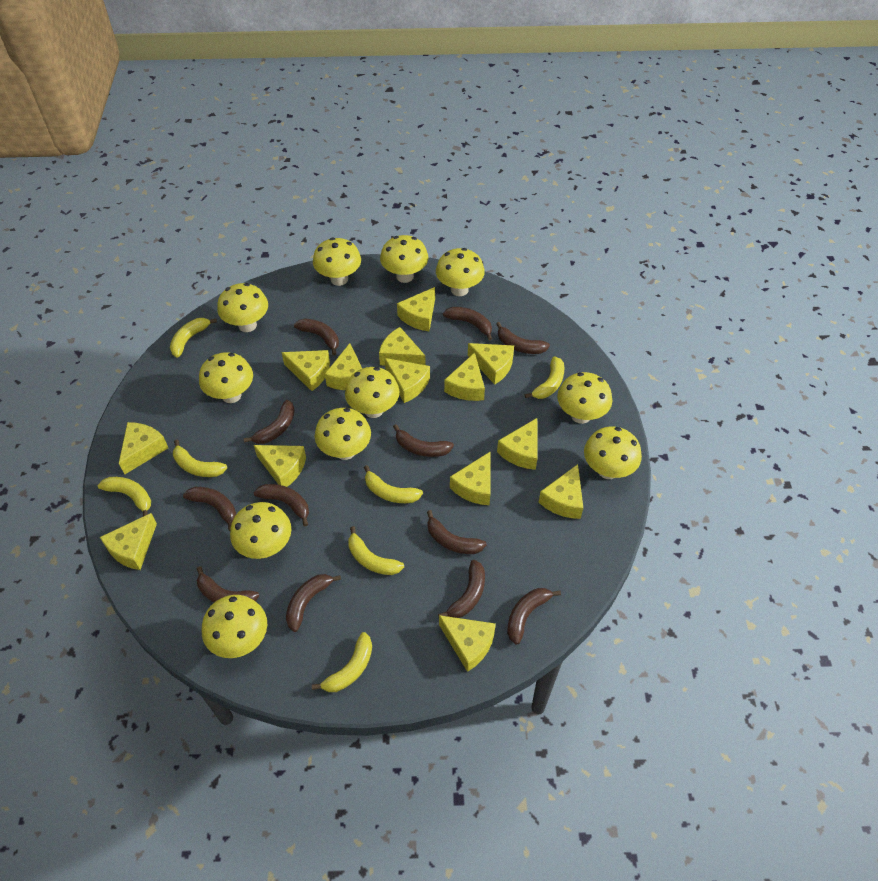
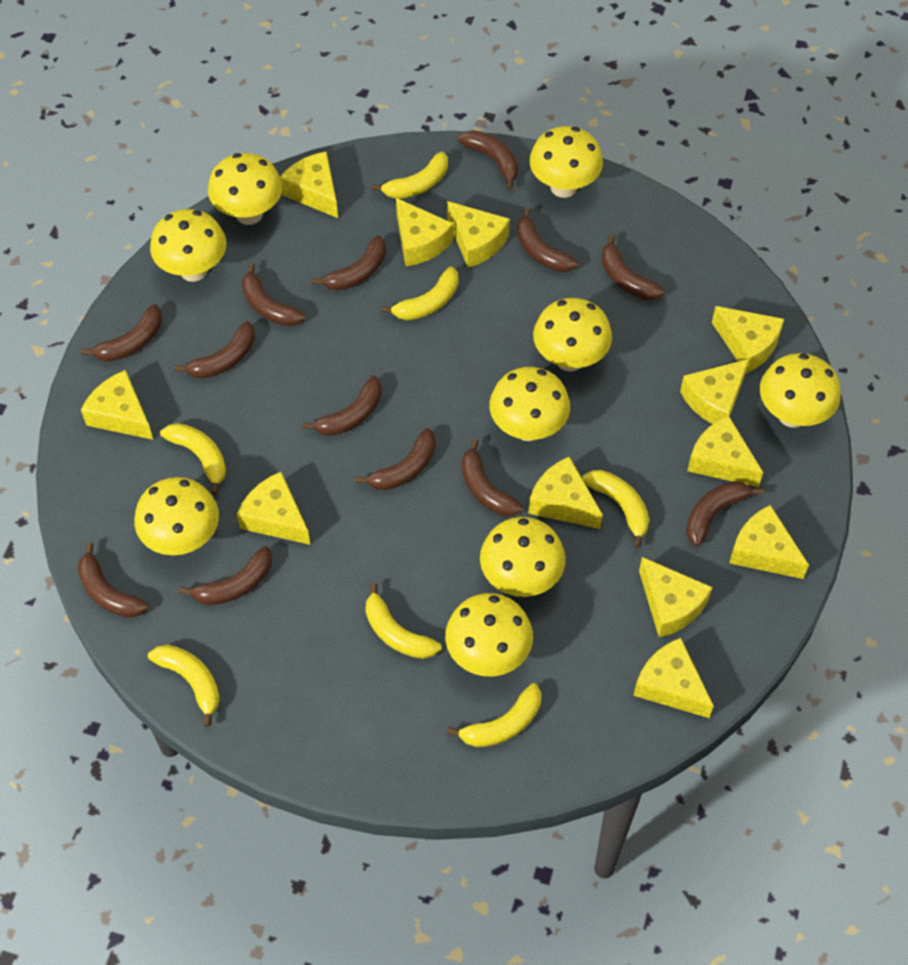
brown banana: 12 -> 13
yellow cheese: 14 -> 12
yellow mushroom: 11 -> 9

